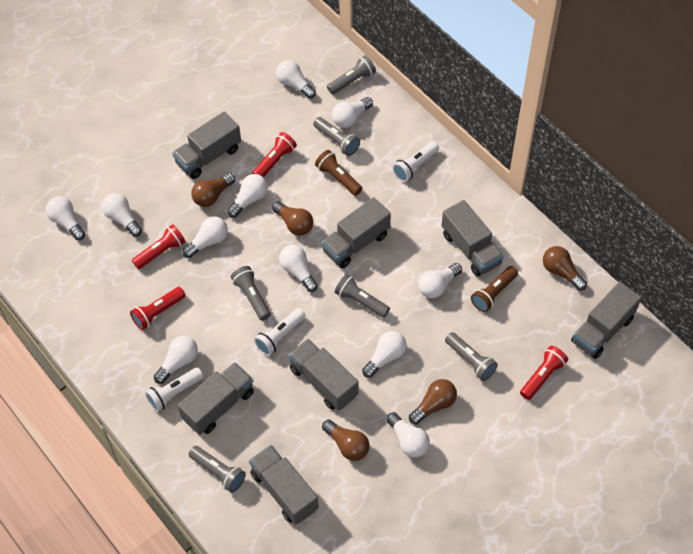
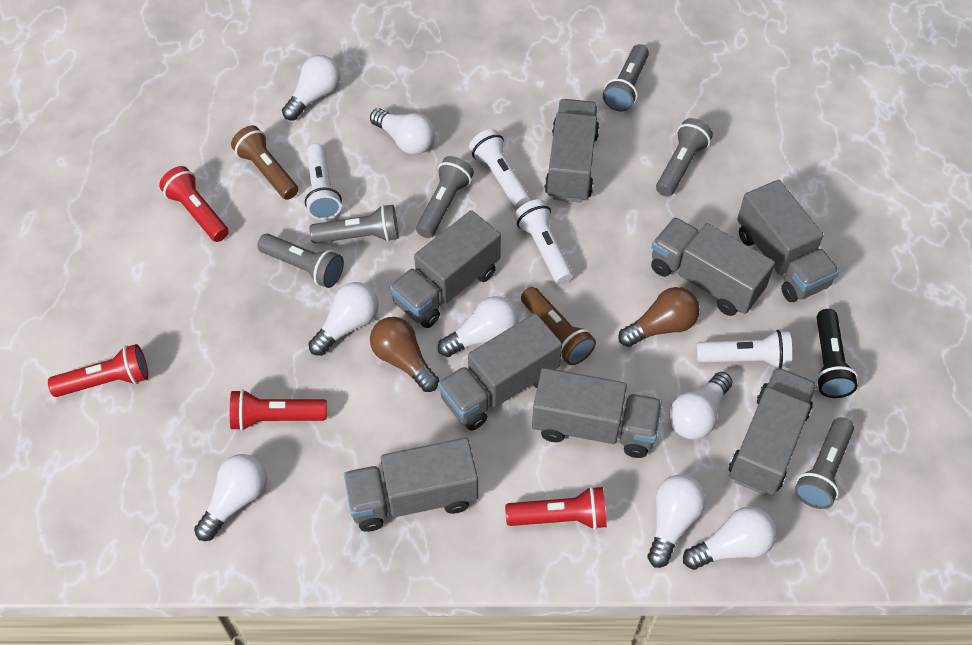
black flashlight: 0 -> 1
brown light bulb: 5 -> 2
grey truck: 7 -> 8
white flashlight: 3 -> 4
white light bulb: 11 -> 8

